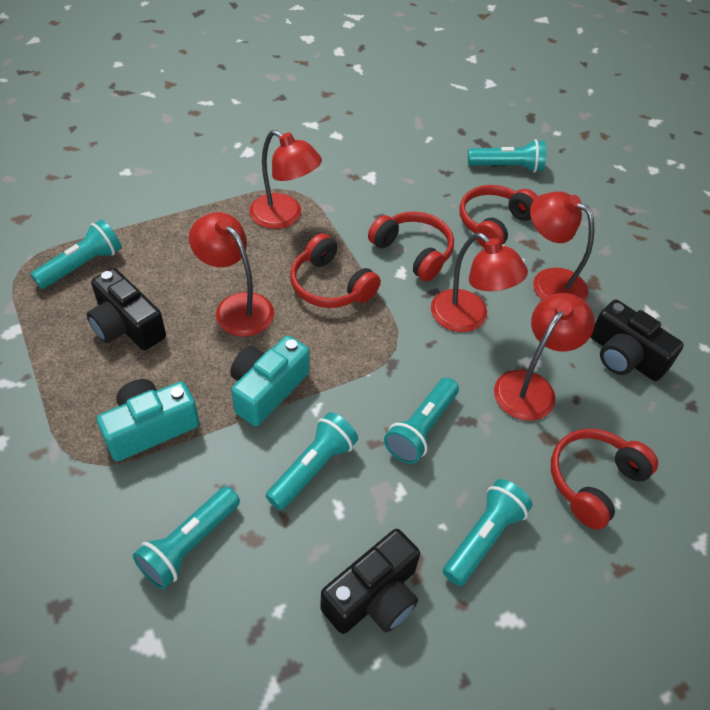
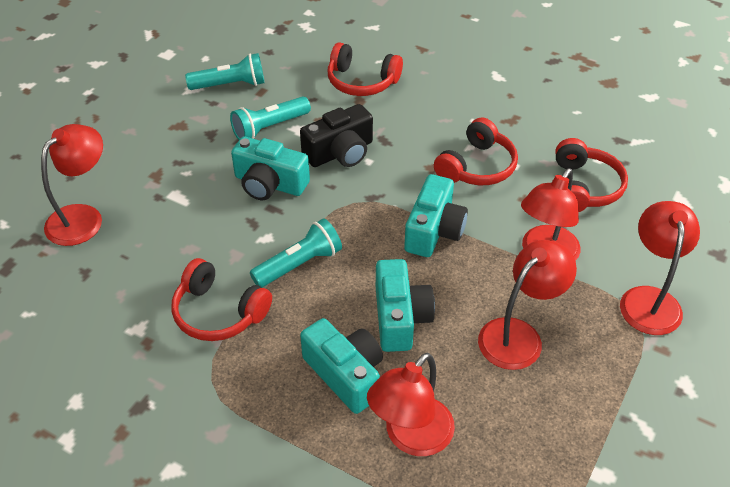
black camera: 3 -> 1
turquoise camera: 2 -> 4
turquoise flashlight: 6 -> 3

